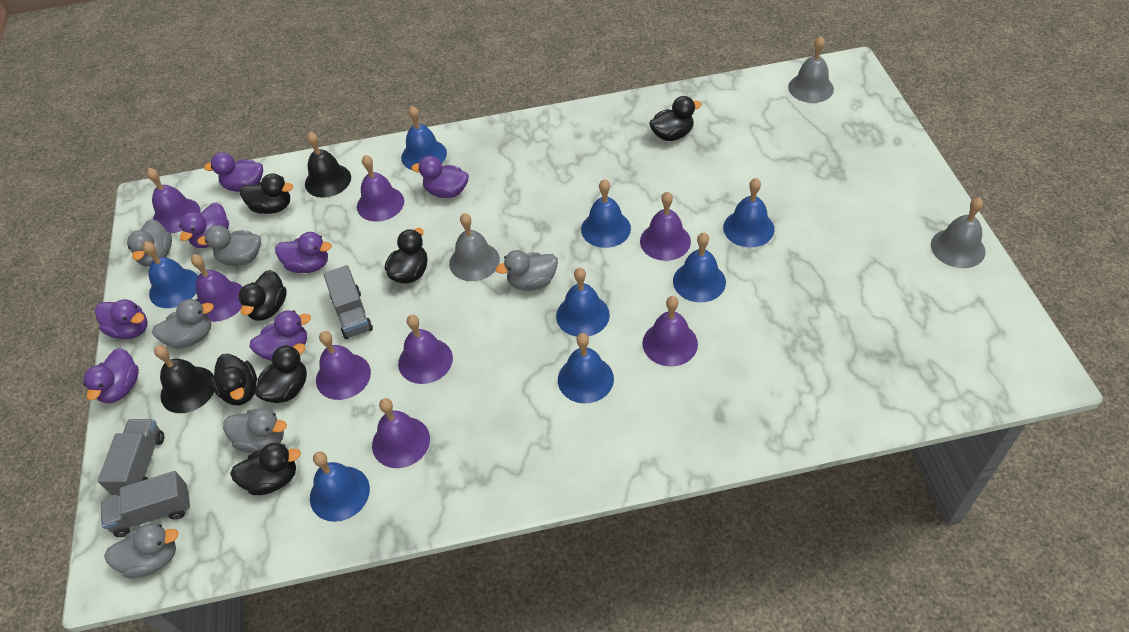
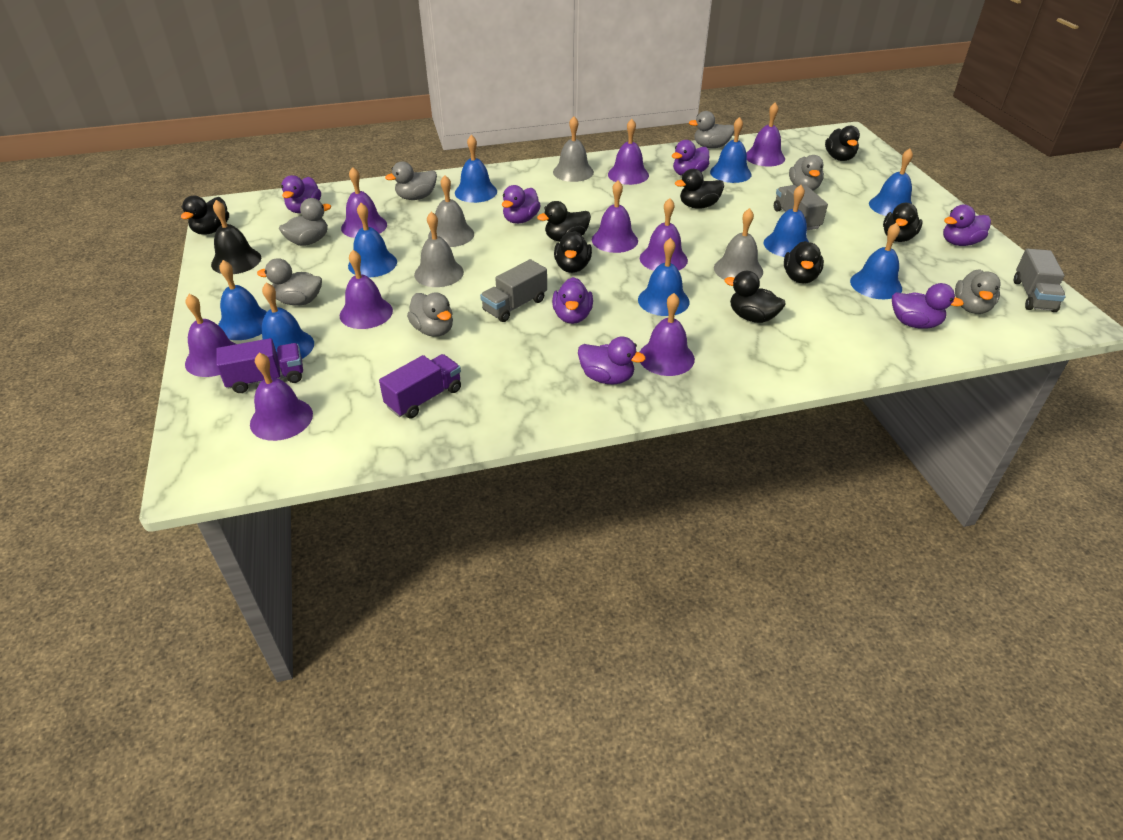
black bell: 2 -> 1
black duck: 7 -> 8
blue bell: 8 -> 9
grey bell: 3 -> 4
grey duck: 6 -> 7
purple bell: 8 -> 9
purple truck: 0 -> 2

